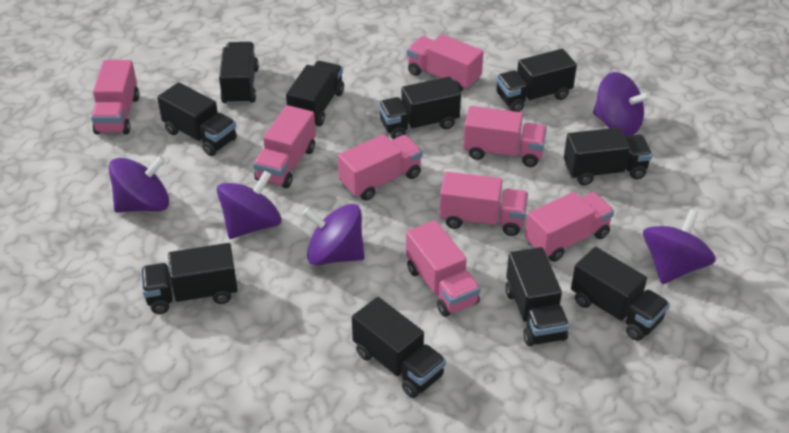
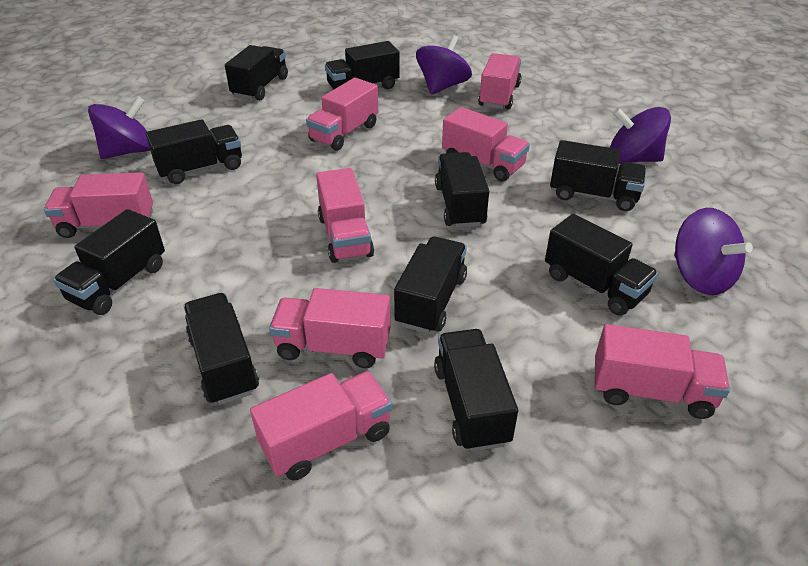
purple spinning top: 5 -> 4

